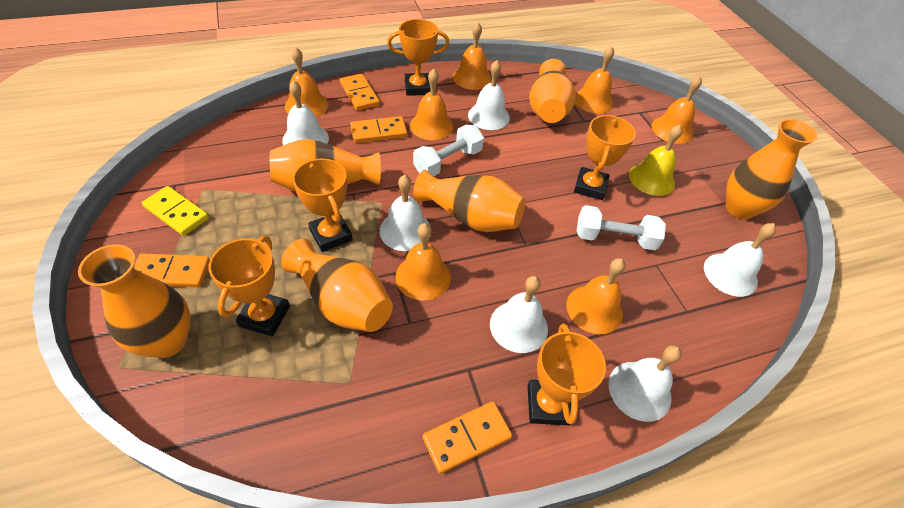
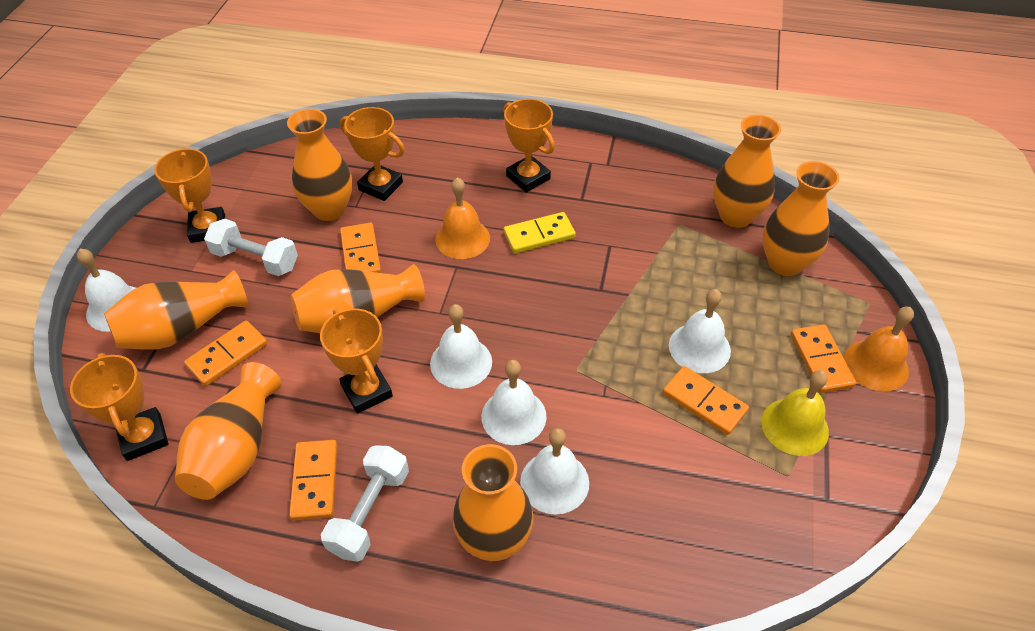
orange bell: 7 -> 2
orange domino: 4 -> 5
orange vase: 6 -> 7
white bell: 6 -> 5

